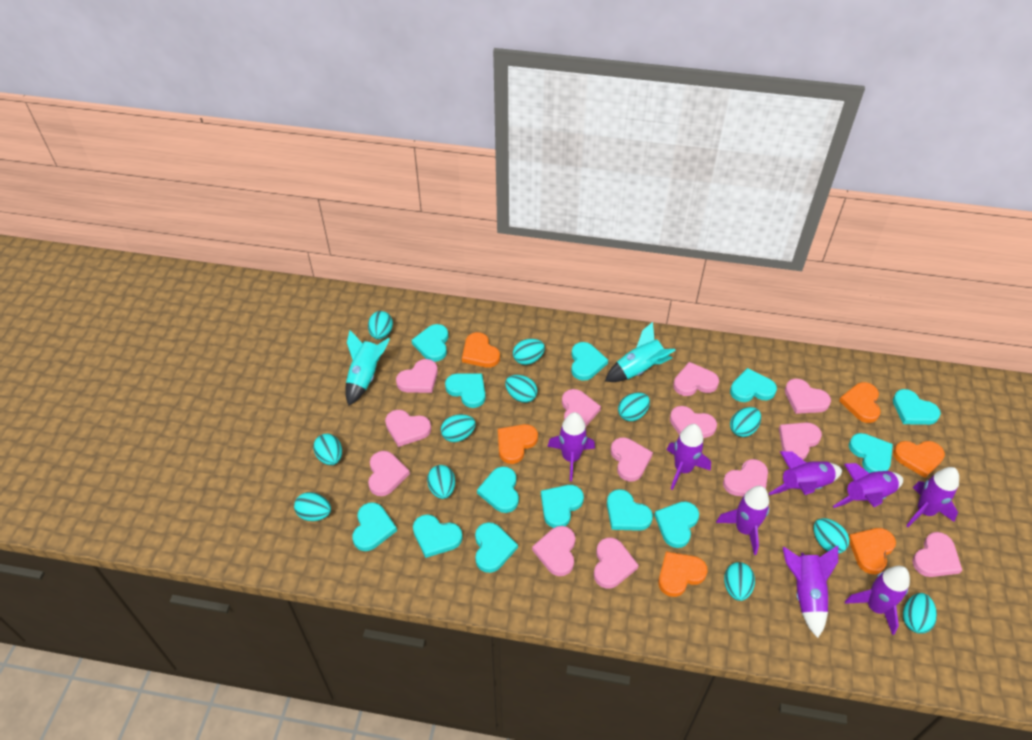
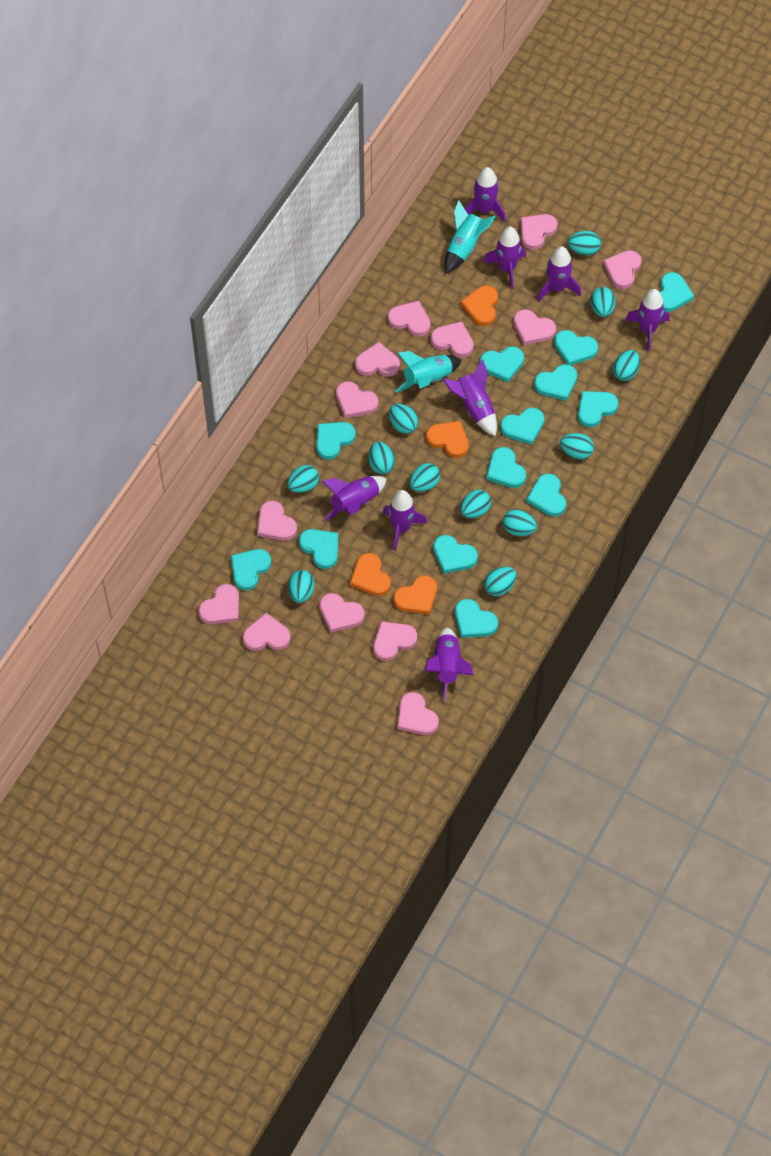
orange heart: 6 -> 4

